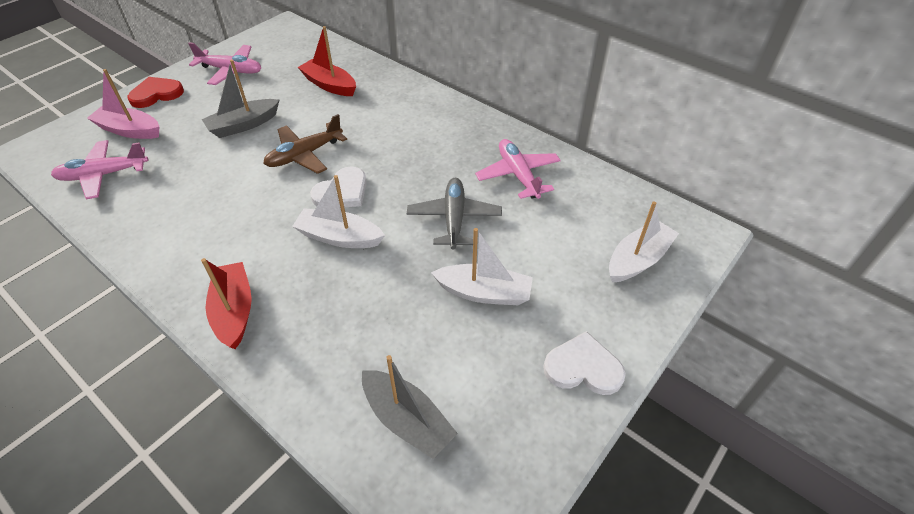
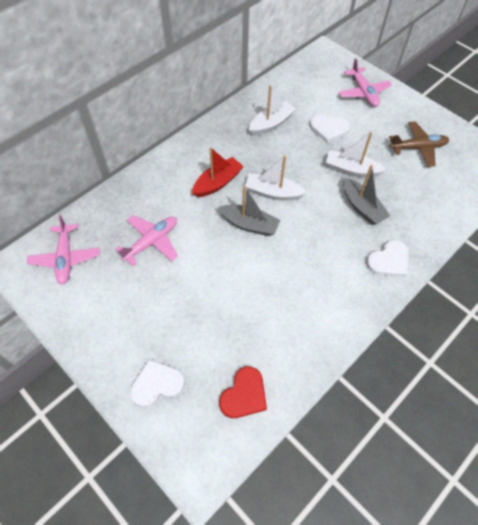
grey plane: 1 -> 0
pink boat: 1 -> 0
red boat: 2 -> 1
white heart: 2 -> 3

